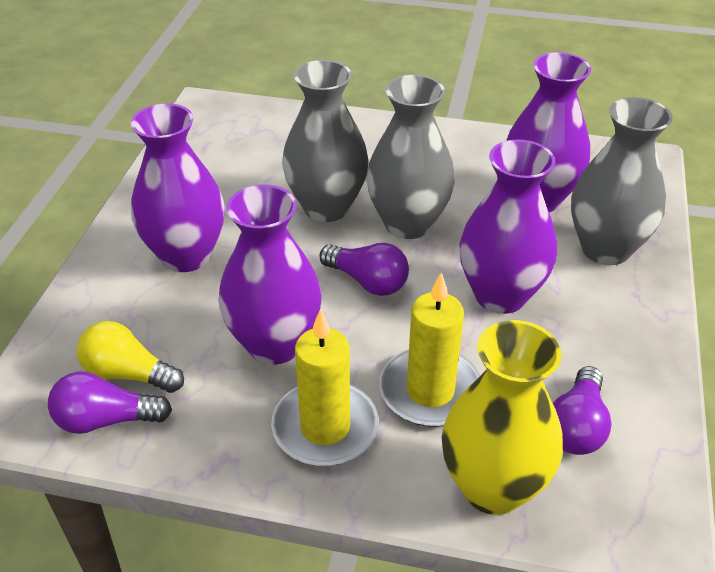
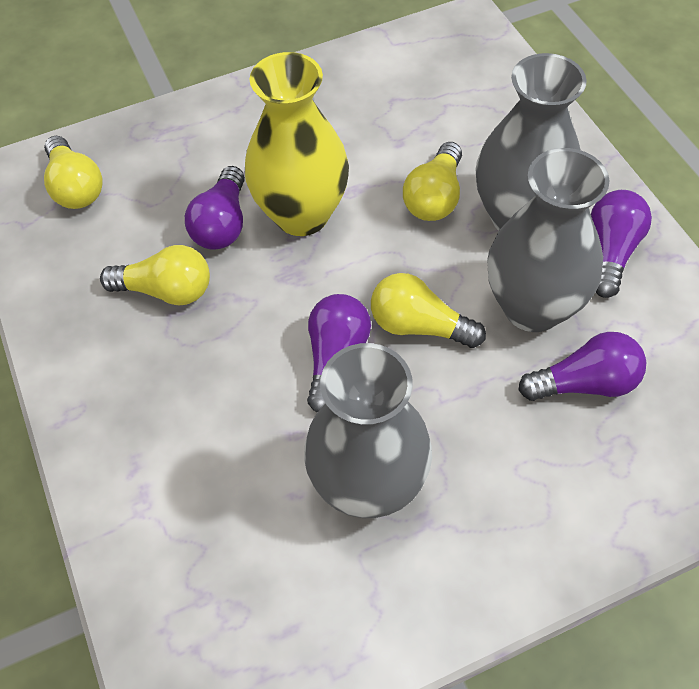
purple light bulb: 3 -> 4
purple vase: 4 -> 0
yellow candle: 2 -> 0
yellow light bulb: 1 -> 4

